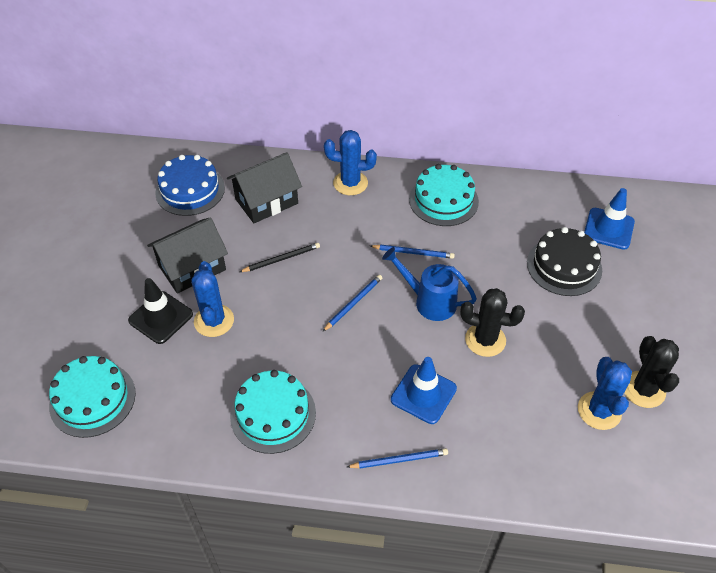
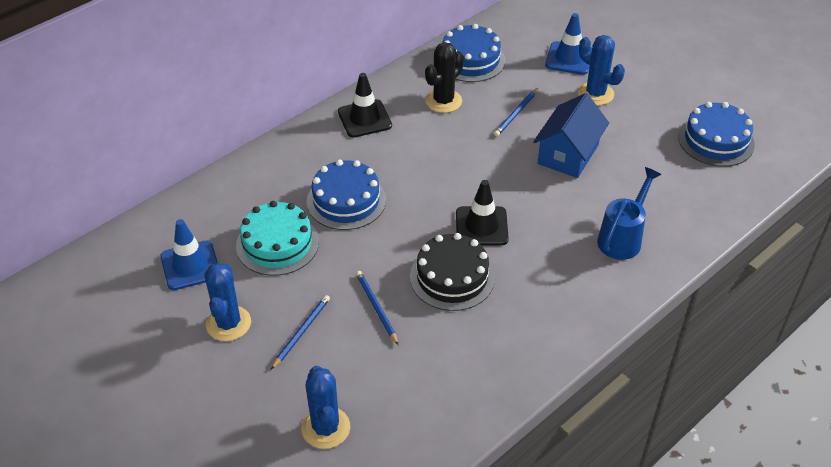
black cactus: 2 -> 1
black house: 2 -> 0
black pencil: 1 -> 0
black traffic cone: 1 -> 2
blue cake: 1 -> 3
blue house: 0 -> 1
turquoise cake: 3 -> 1

